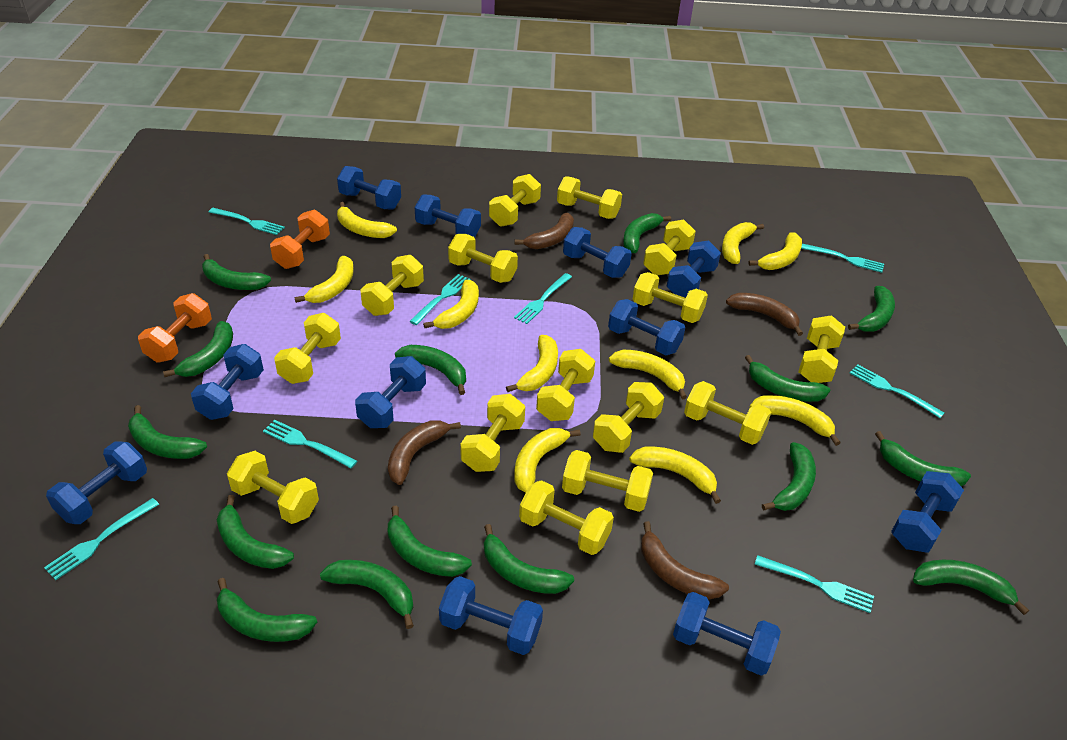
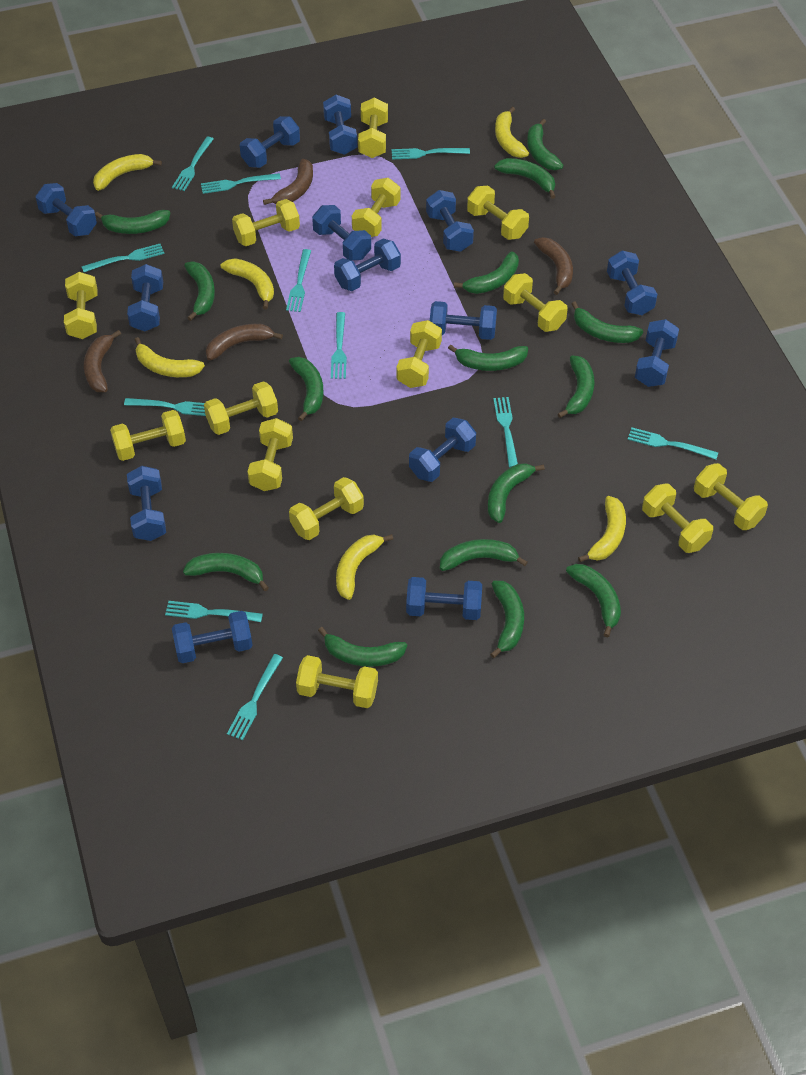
blue dumbbell: 11 -> 14
orange dumbbell: 2 -> 0
turquoise fork: 8 -> 11
yellow banana: 10 -> 6
yellow dumbbell: 15 -> 14

